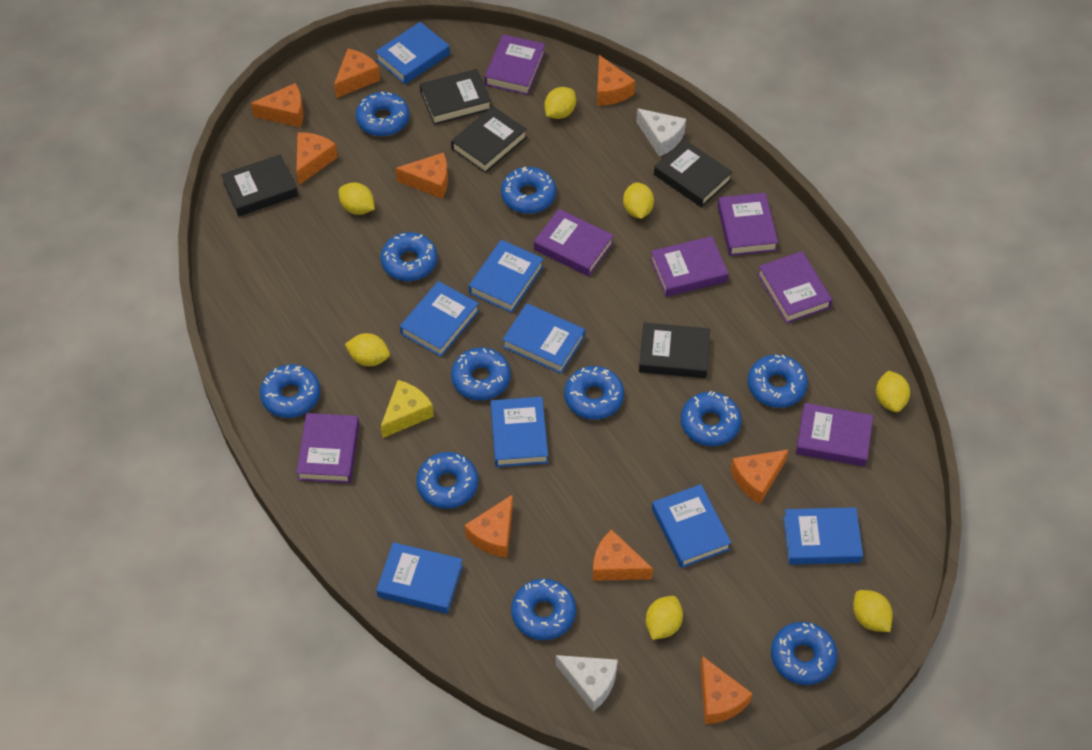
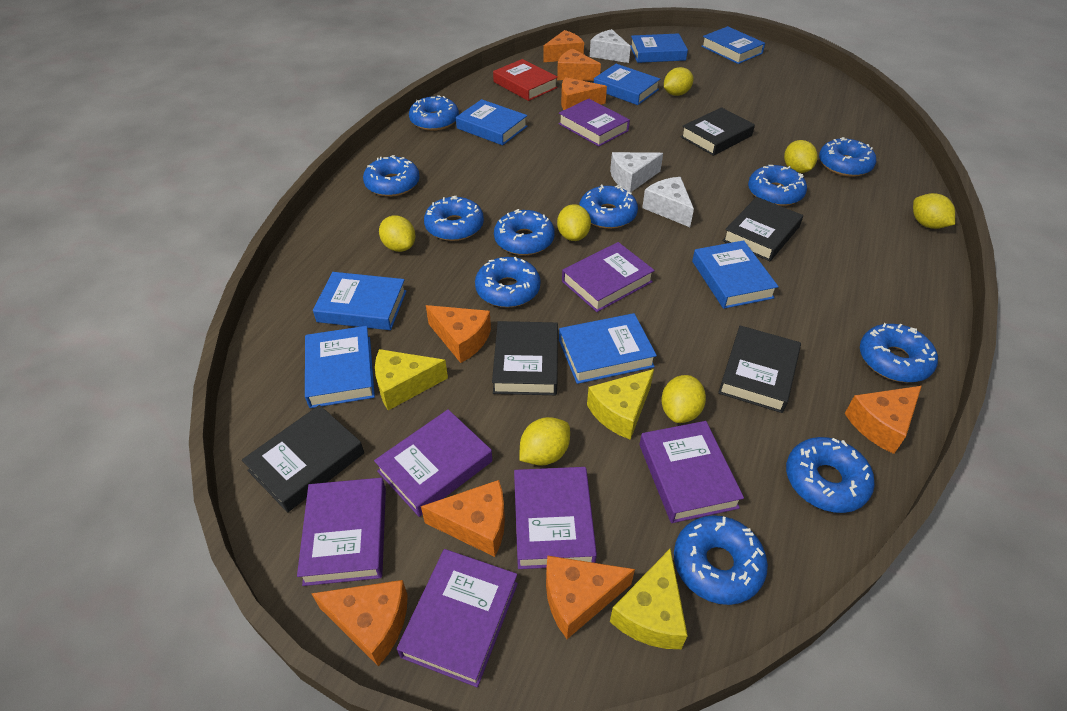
orange cheese: 9 -> 8
red book: 0 -> 1
white cheese: 2 -> 3
yellow cheese: 1 -> 3

